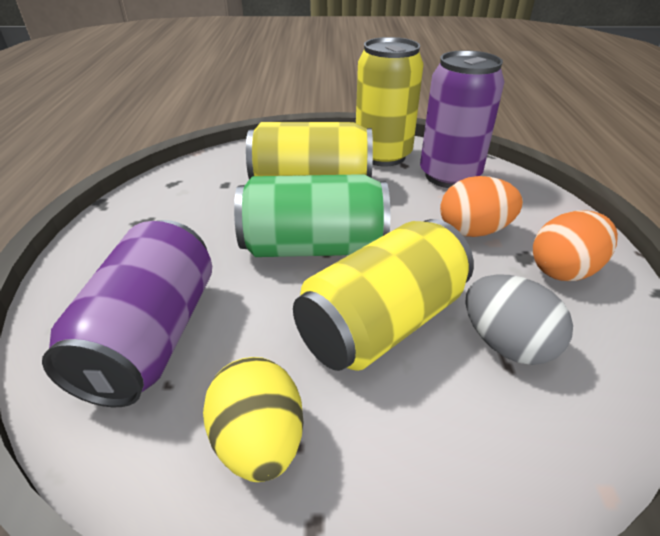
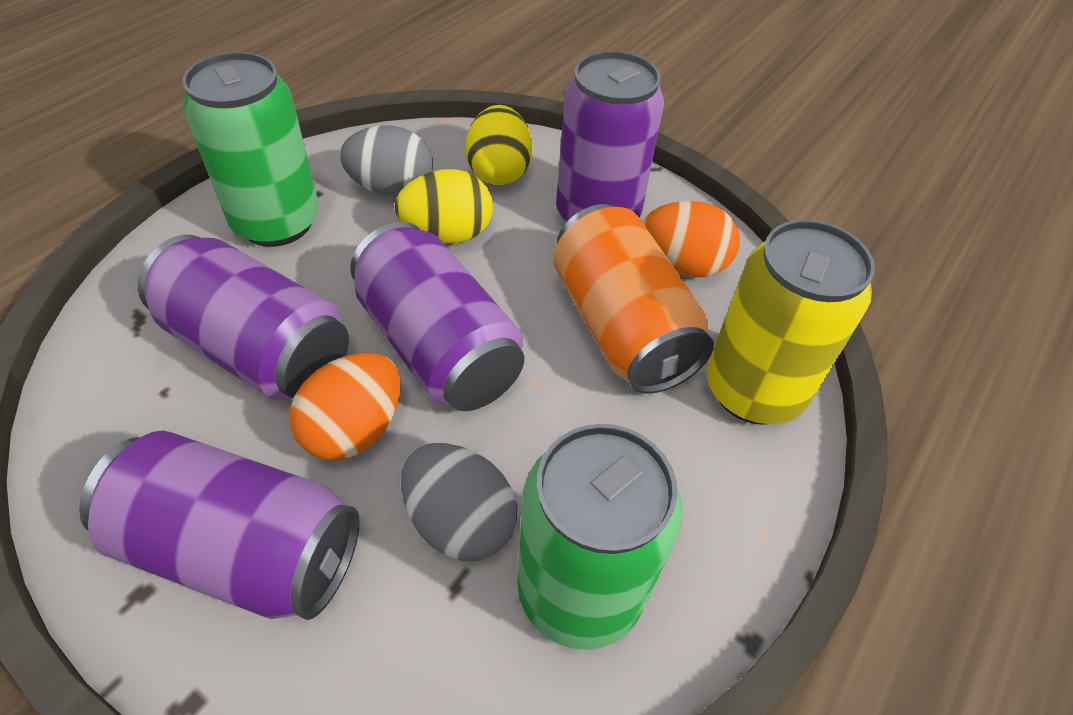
green can: 1 -> 2
grey egg: 1 -> 2
orange can: 0 -> 1
purple can: 2 -> 4
yellow can: 3 -> 1
yellow egg: 1 -> 2

